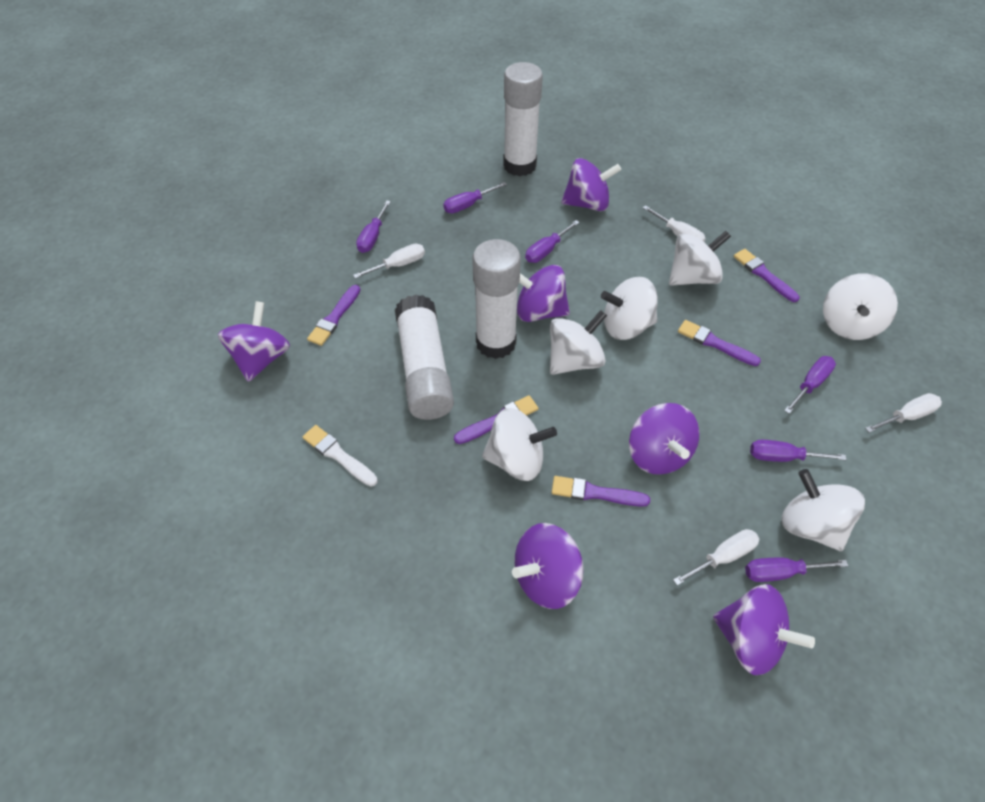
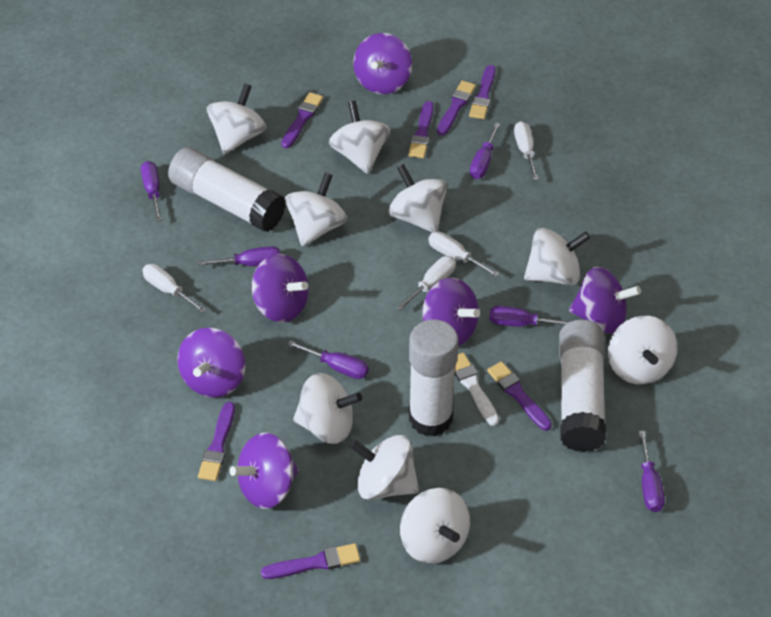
purple brush: 5 -> 7
white spinning top: 6 -> 9

